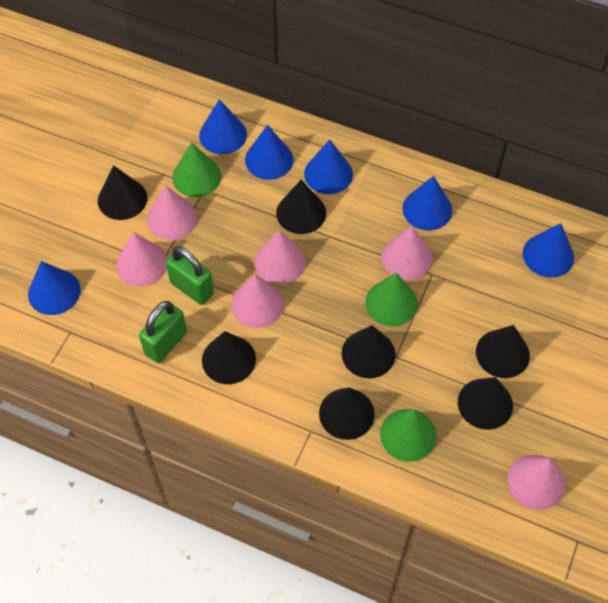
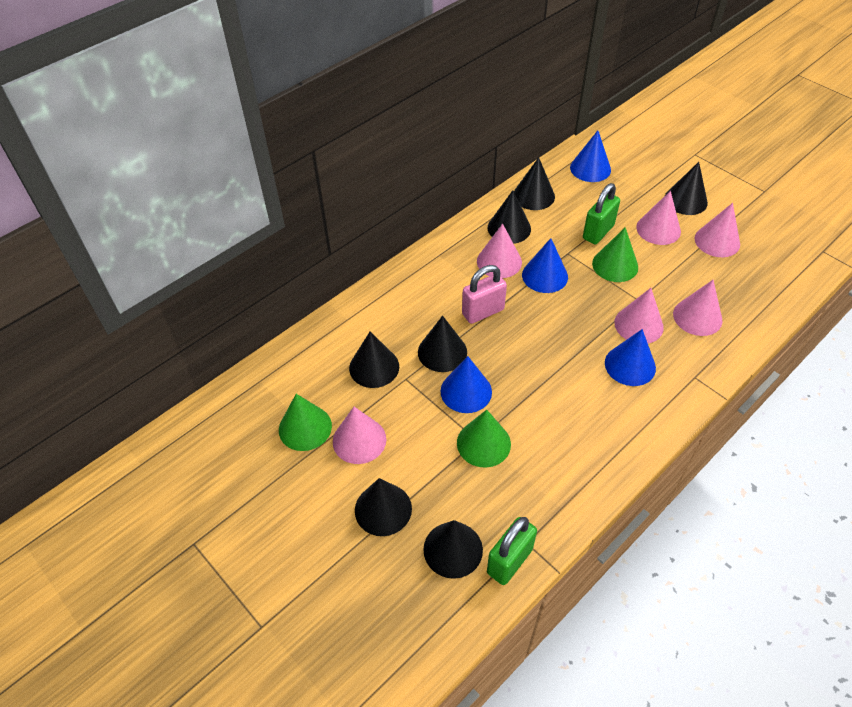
blue cone: 6 -> 4
pink padlock: 0 -> 1

